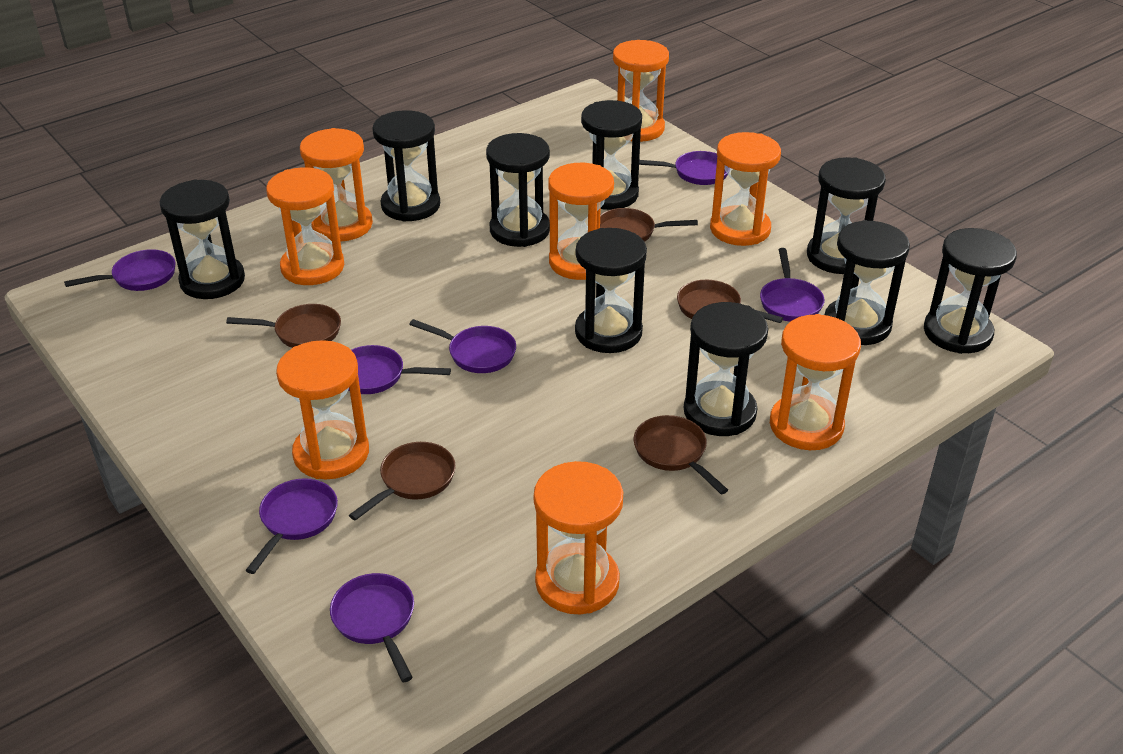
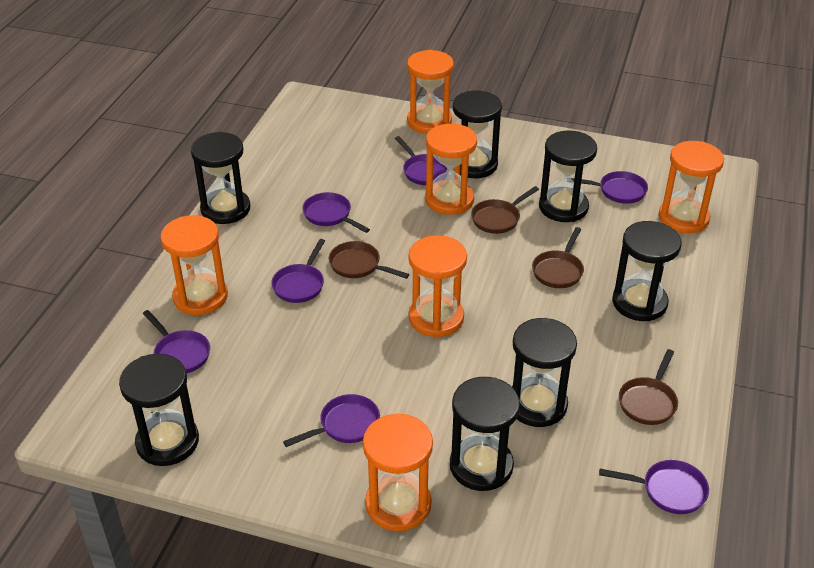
black hourglass: 9 -> 7
brown pan: 5 -> 4
orange hourglass: 8 -> 6

